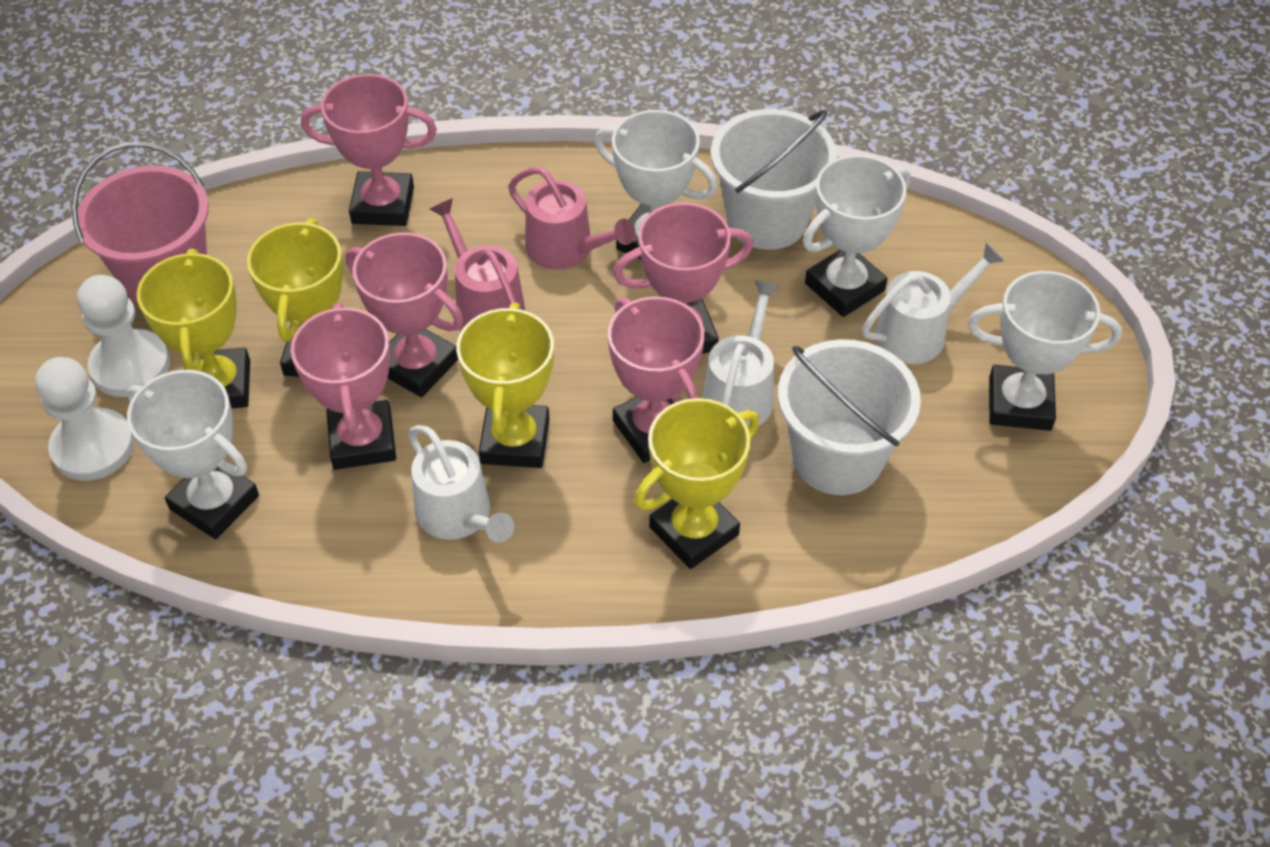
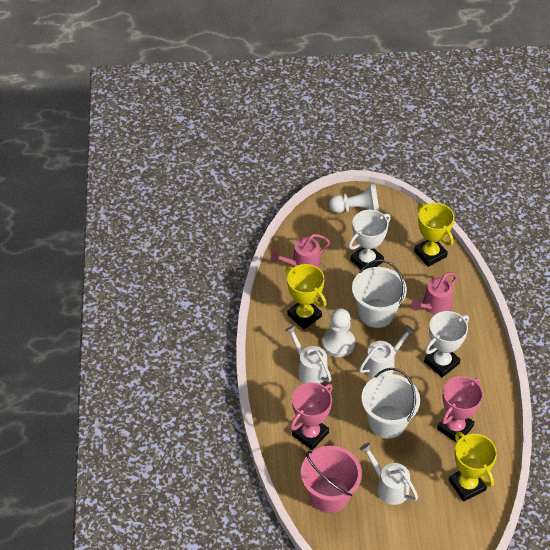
pink trophy: 5 -> 2
white trophy: 4 -> 2
yellow trophy: 4 -> 3

